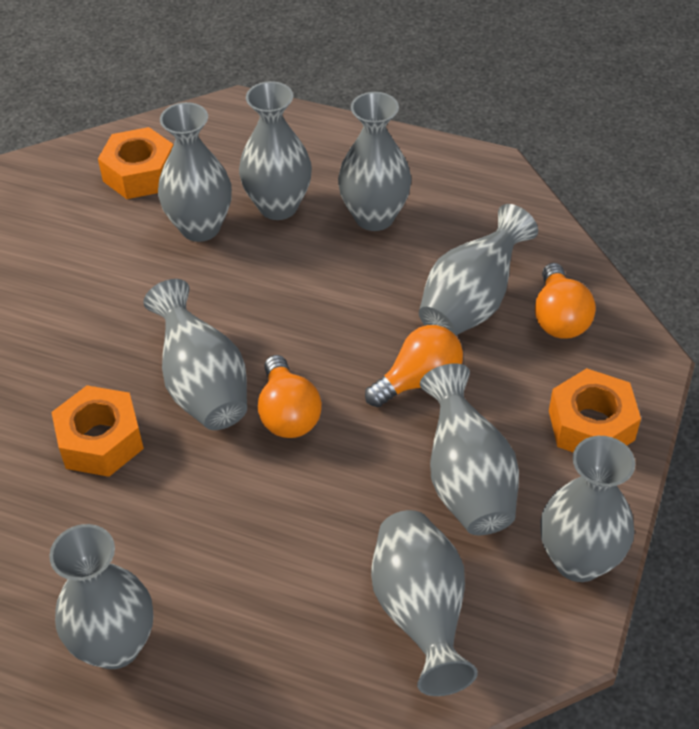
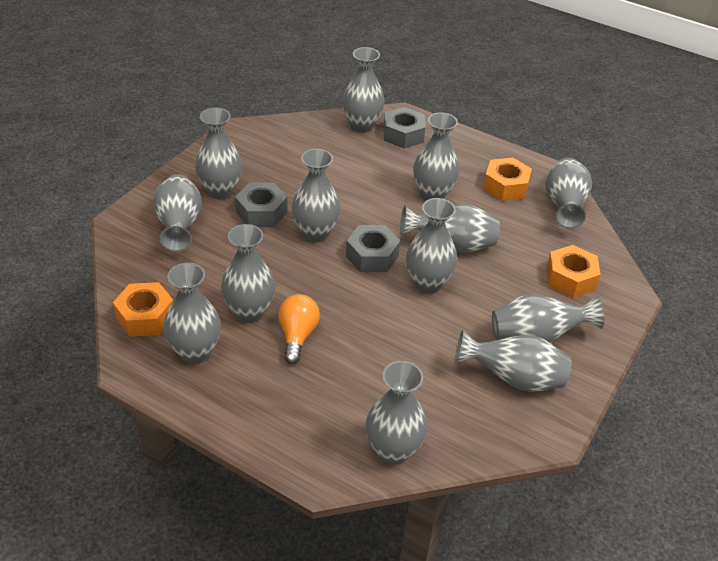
grey nut: 0 -> 3
grey vase: 9 -> 13
orange light bulb: 3 -> 1

